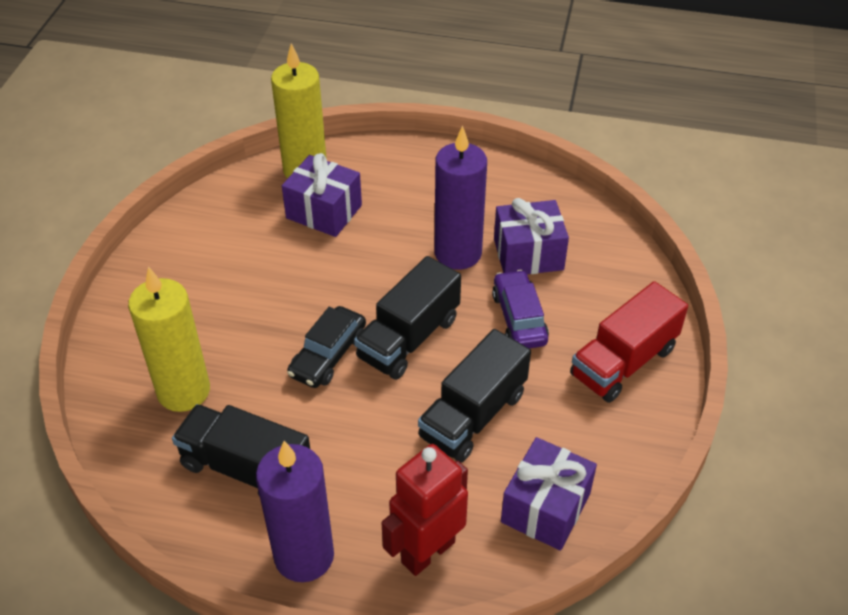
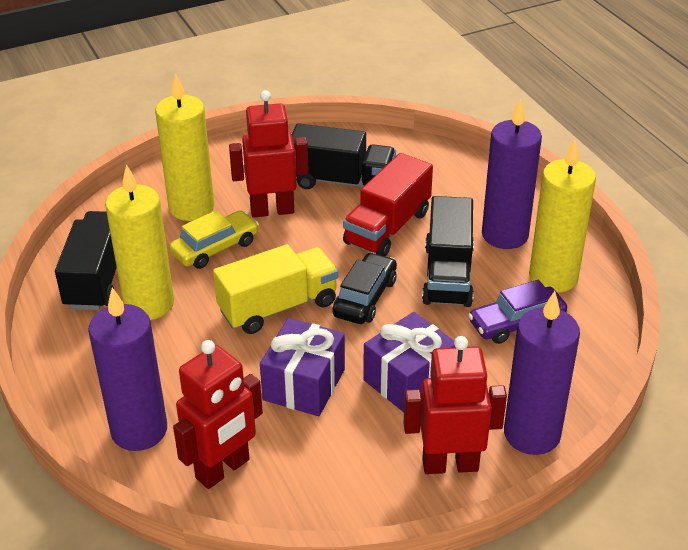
purple candle: 2 -> 3
purple gift: 3 -> 2
red robot: 1 -> 3
yellow candle: 2 -> 3
yellow car: 0 -> 1
yellow truck: 0 -> 1

